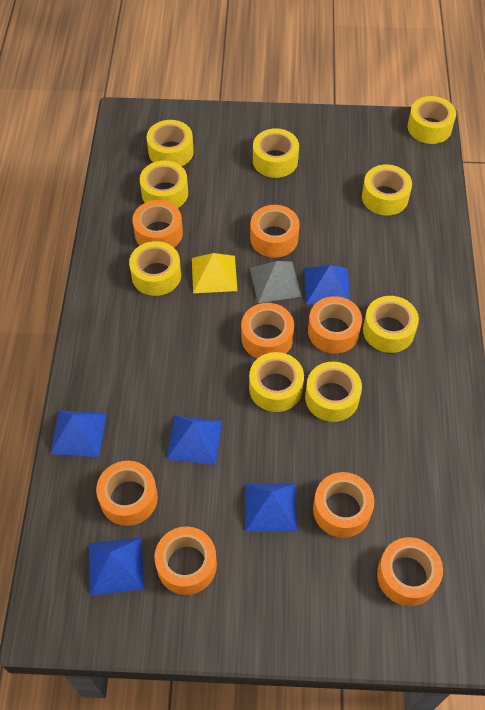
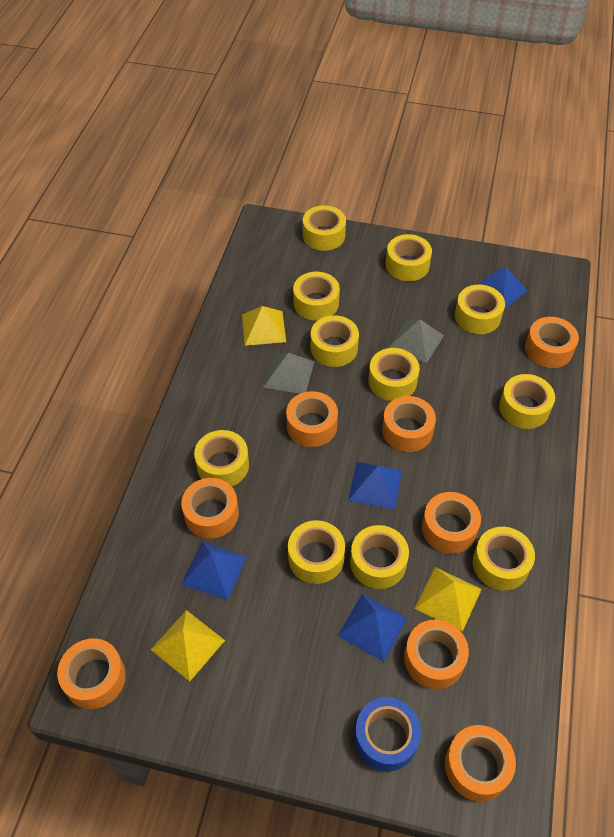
blue pyramid: 5 -> 4
blue tape: 0 -> 1
grey pyramid: 1 -> 2
yellow pyramid: 1 -> 3
yellow tape: 9 -> 11

